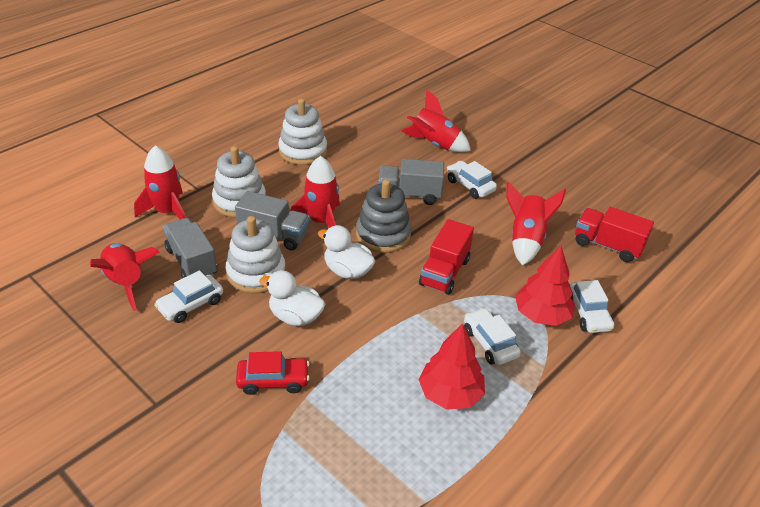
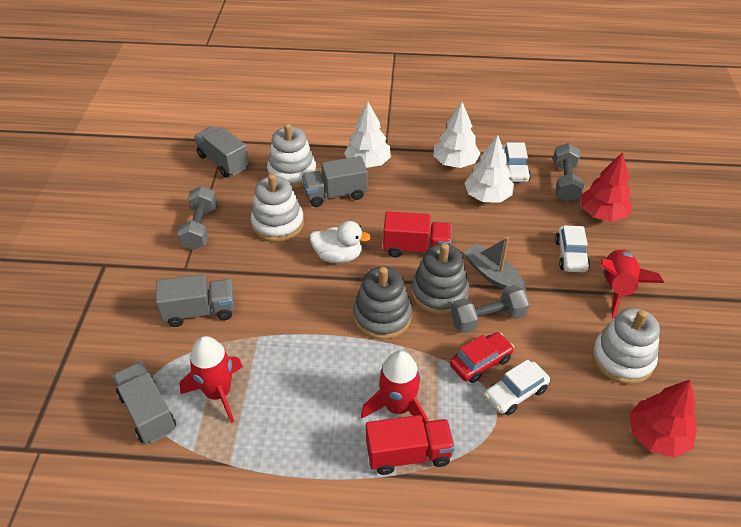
grey boat: 0 -> 1
grey dumbbell: 0 -> 3
grey stacking toy: 1 -> 2
grey truck: 3 -> 4
red rocket: 5 -> 3
white car: 4 -> 3
white duck: 2 -> 1
white tree: 0 -> 3

